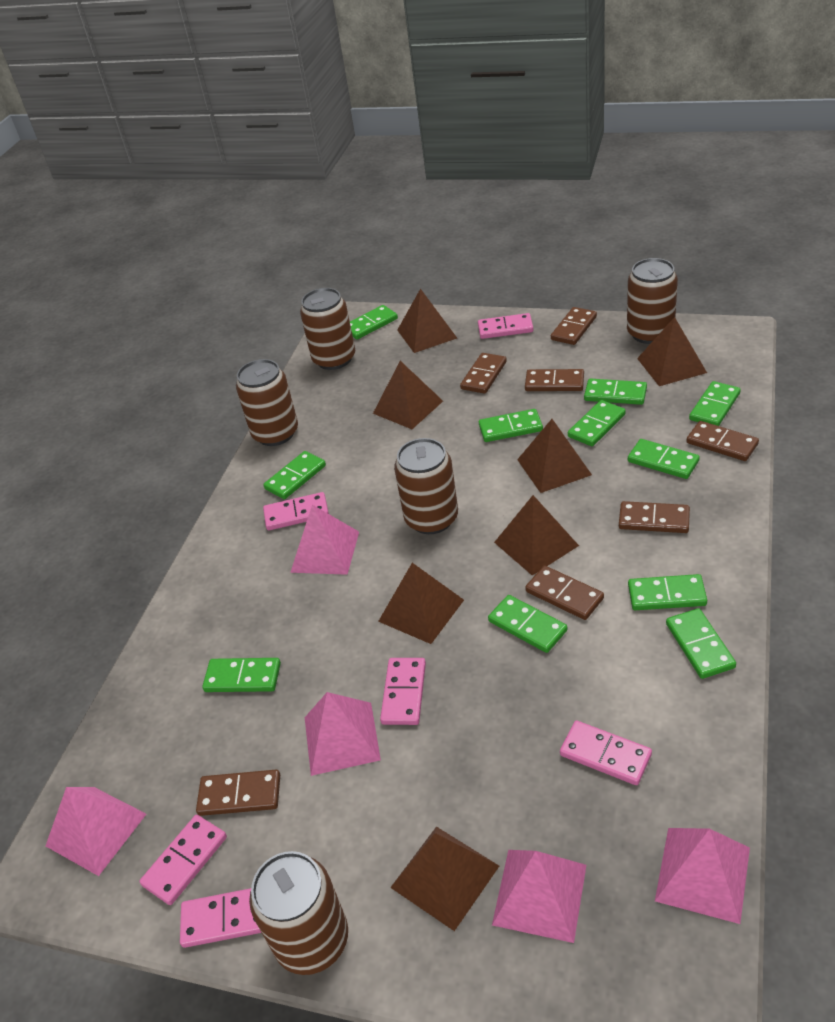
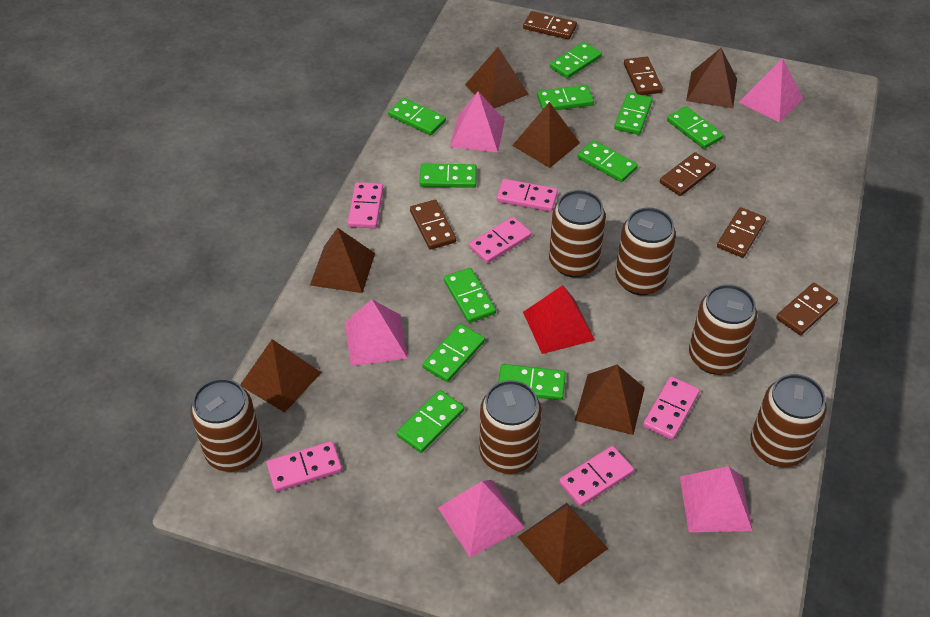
brown can: 5 -> 6
brown domino: 7 -> 6
red pyramid: 0 -> 1

